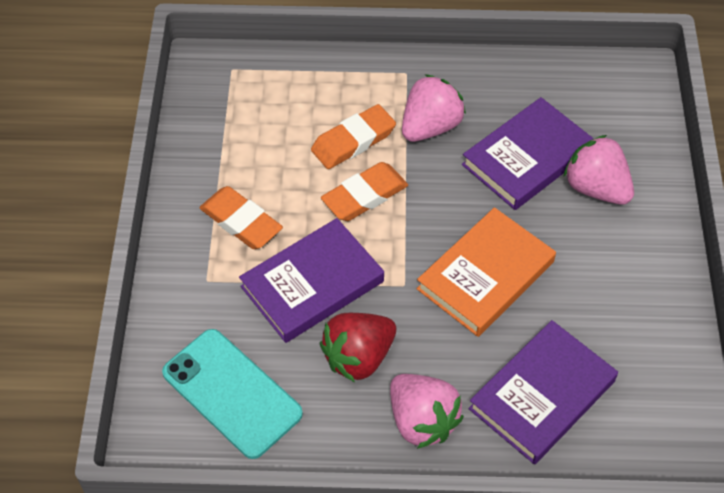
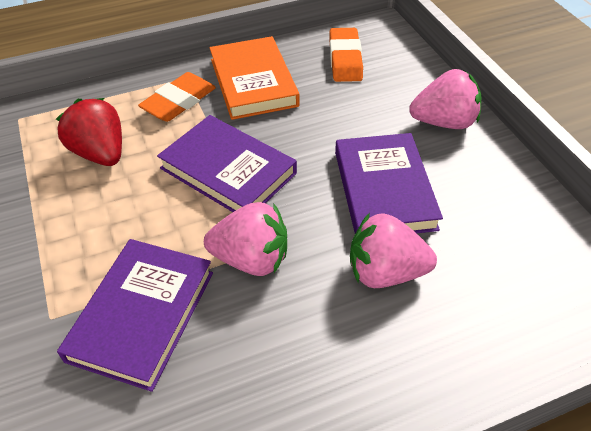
orange eraser: 3 -> 2
turquoise phone: 1 -> 0

